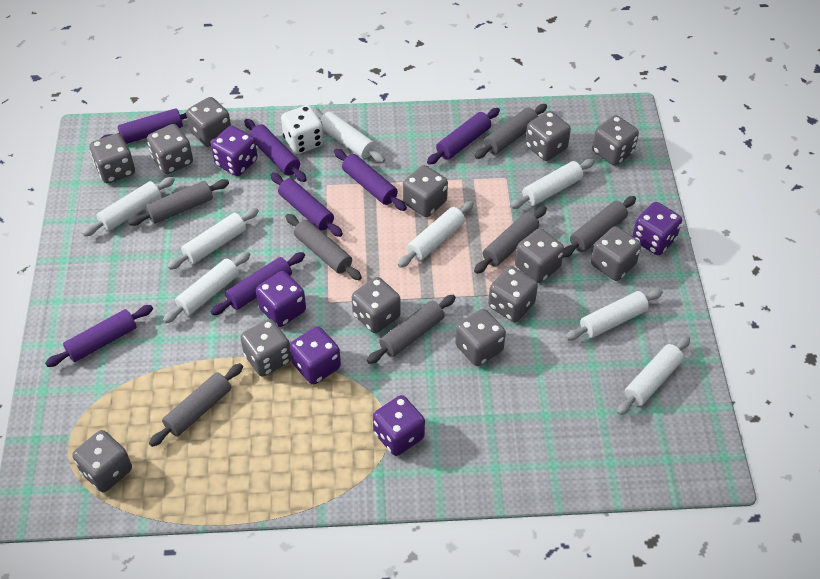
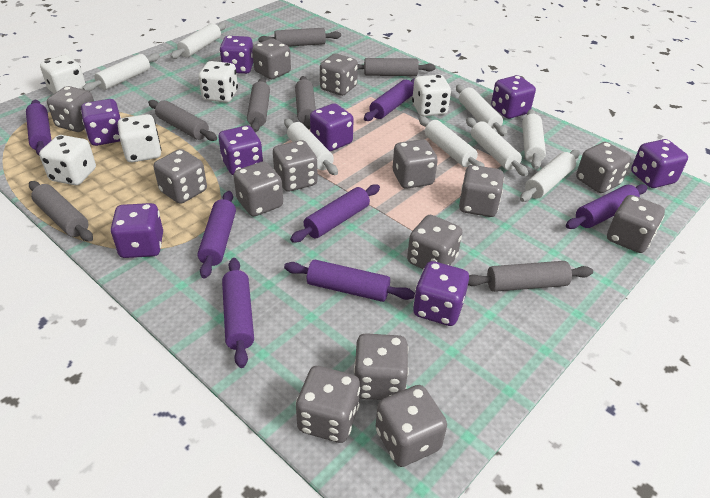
grey dice: 13 -> 14
purple dice: 5 -> 8
white dice: 1 -> 5

